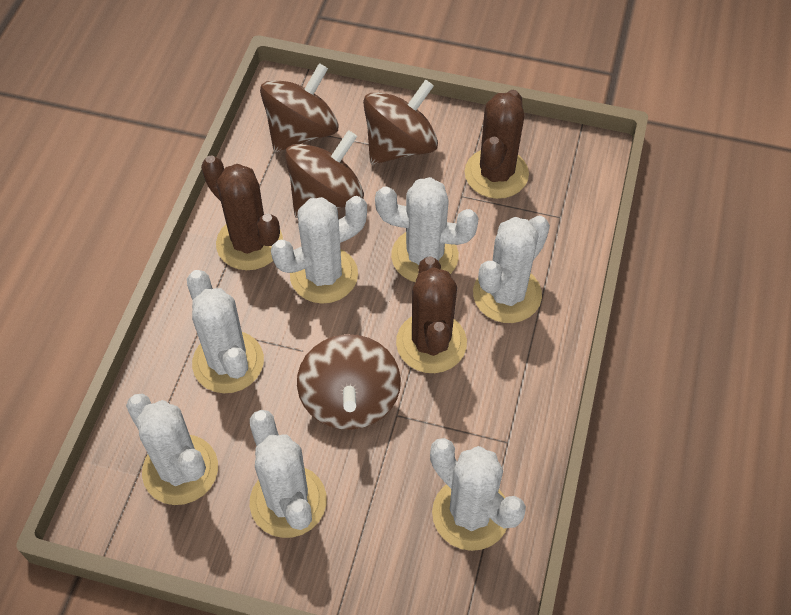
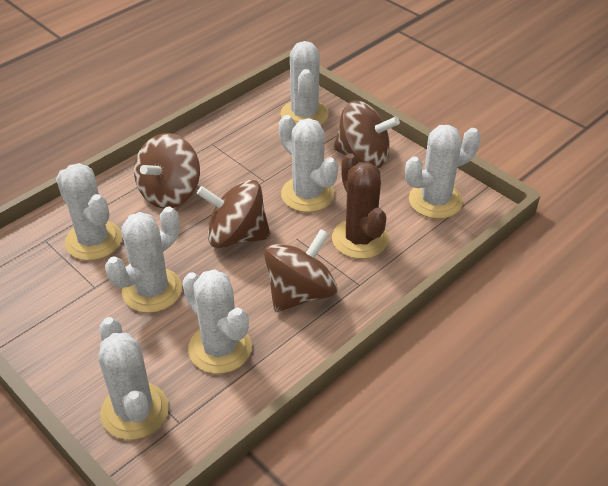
brown cactus: 3 -> 1

